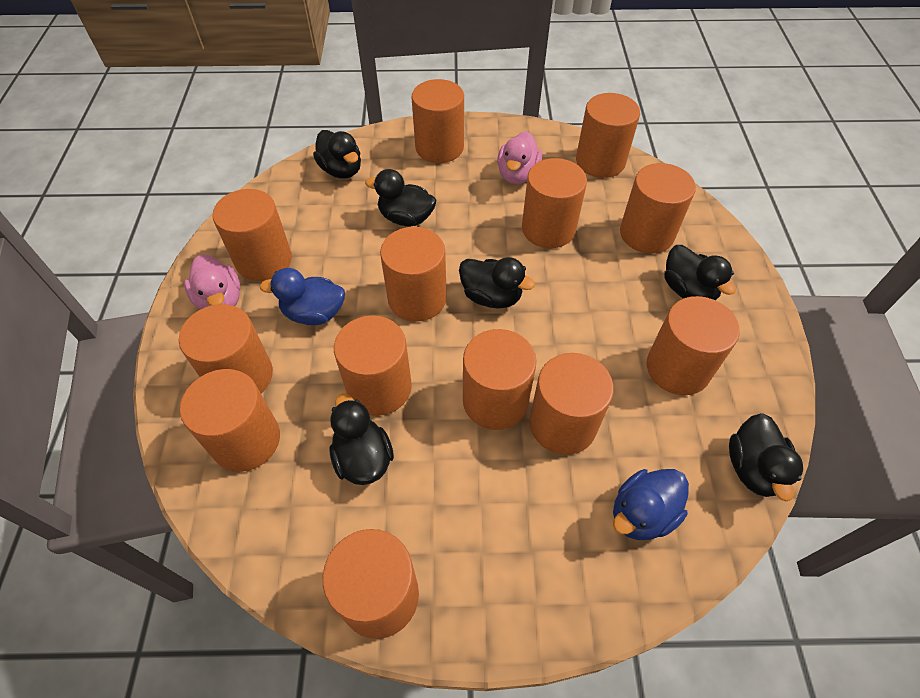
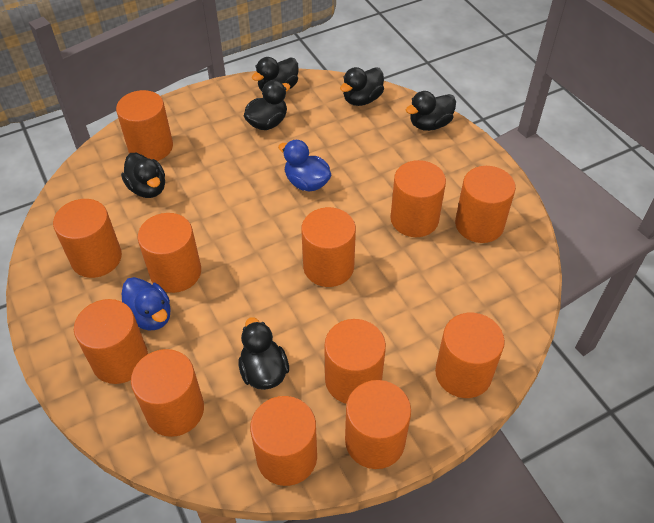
orange cylinder: 13 -> 12
pink duck: 2 -> 0

